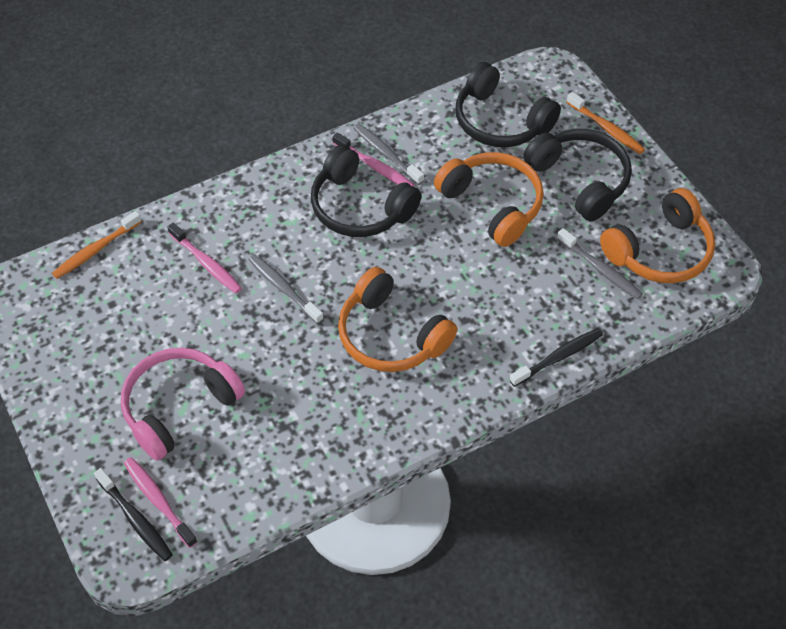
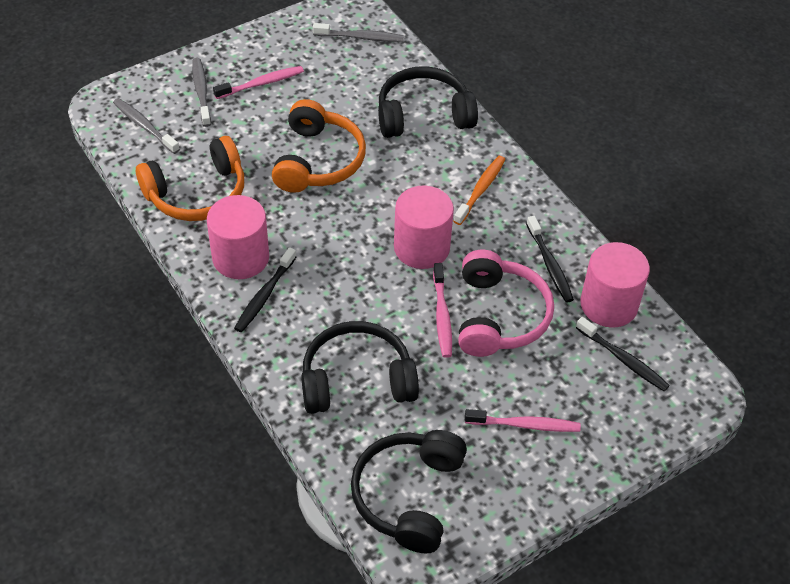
black toothbrush: 2 -> 3
orange headphones: 3 -> 2
orange toothbrush: 2 -> 1
pink cylinder: 0 -> 3

